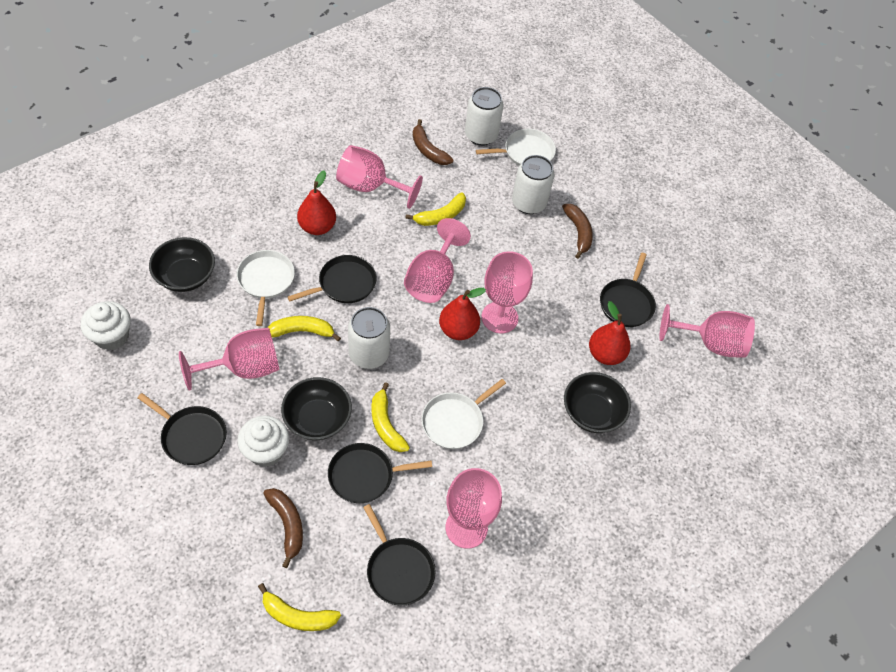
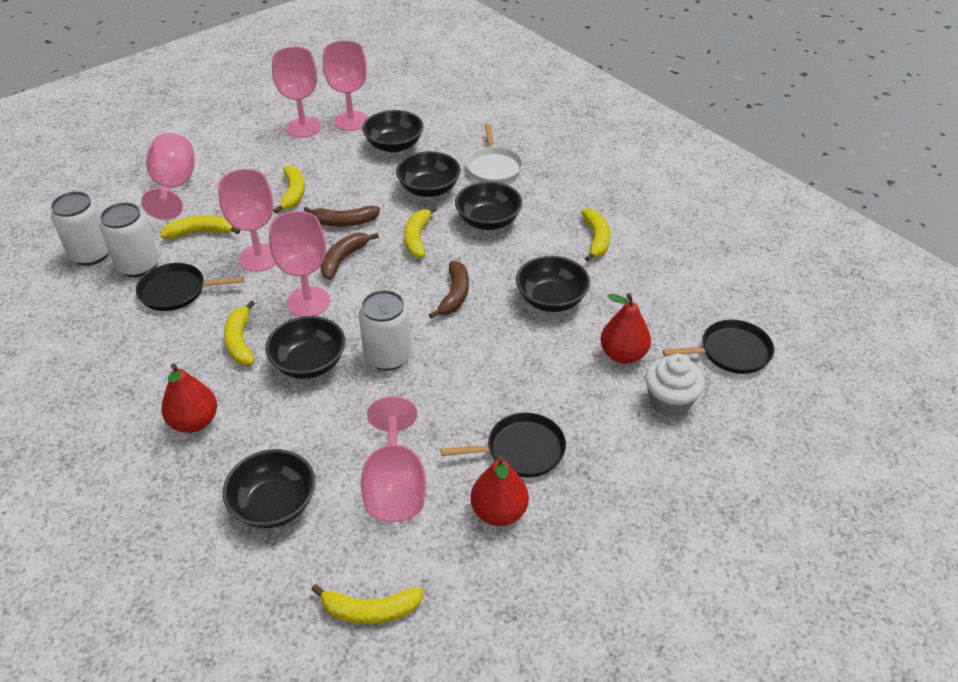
black bowl: 3 -> 6
black pan: 5 -> 3
white cupcake: 2 -> 1
white pan: 3 -> 1
yellow banana: 4 -> 6

